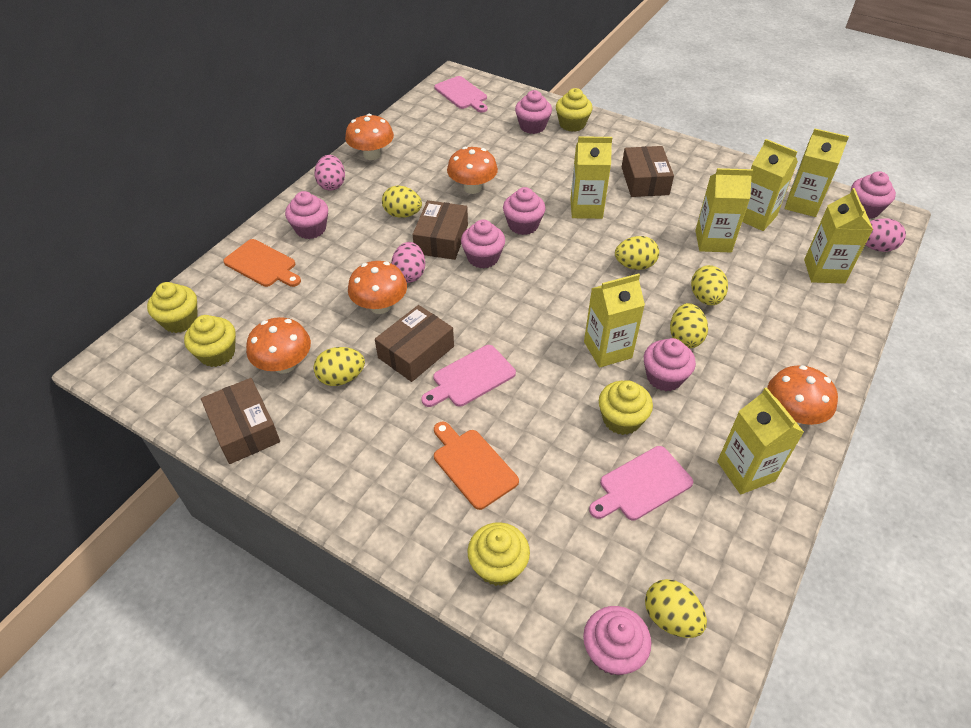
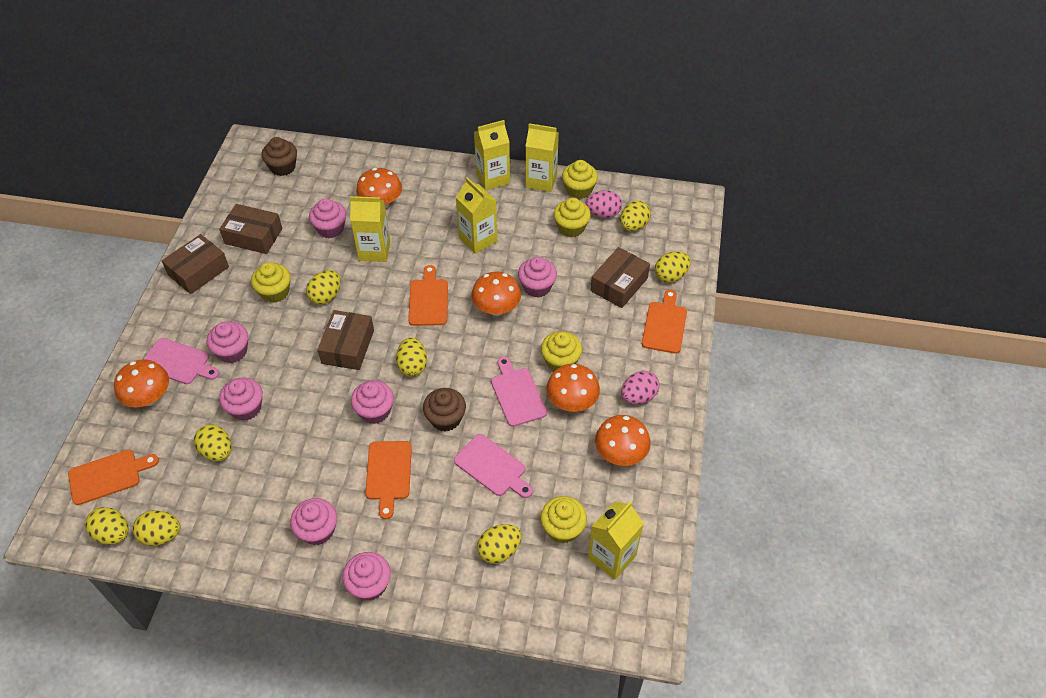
brown cupcake: 0 -> 2
orange cutting board: 2 -> 4
pink egg: 3 -> 2
yellow carton: 7 -> 5
yellow egg: 6 -> 8

